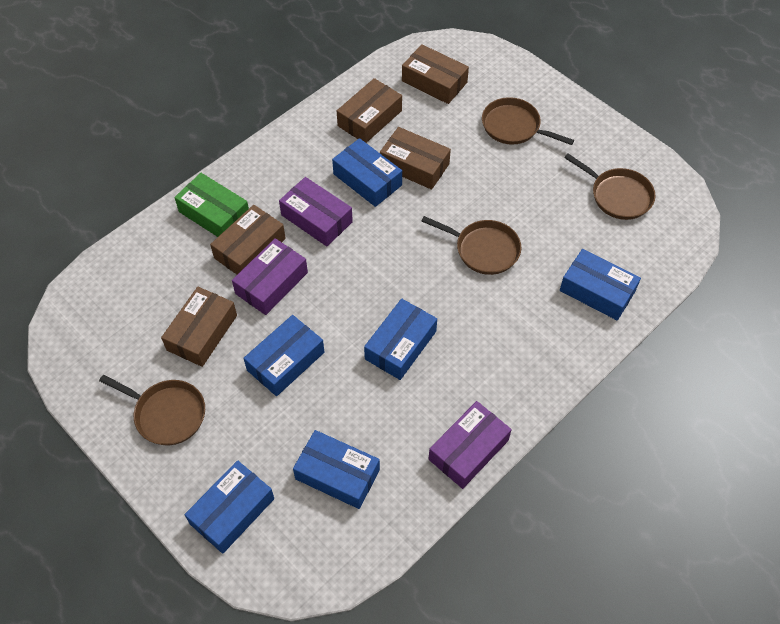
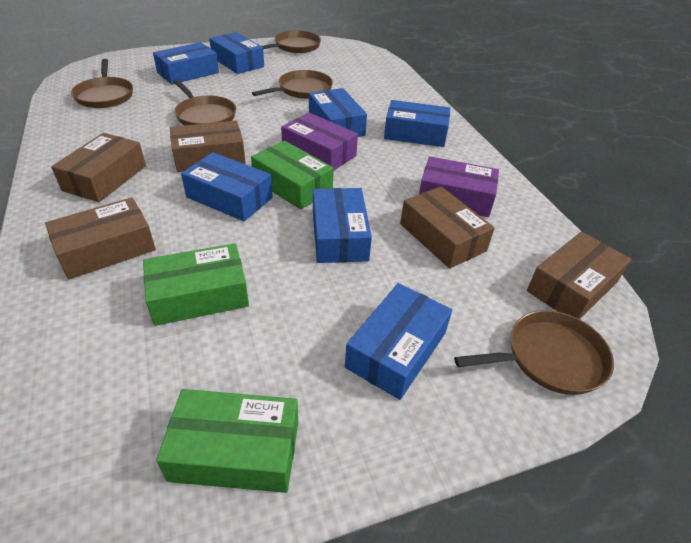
blue box: 6 -> 7
brown pan: 4 -> 5
green box: 1 -> 3
purple box: 3 -> 2

